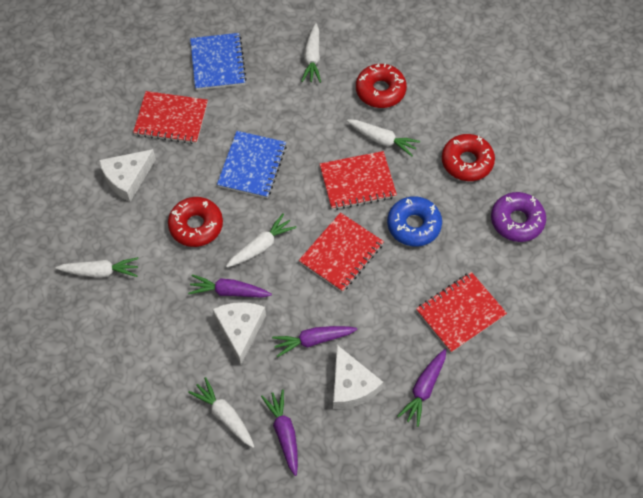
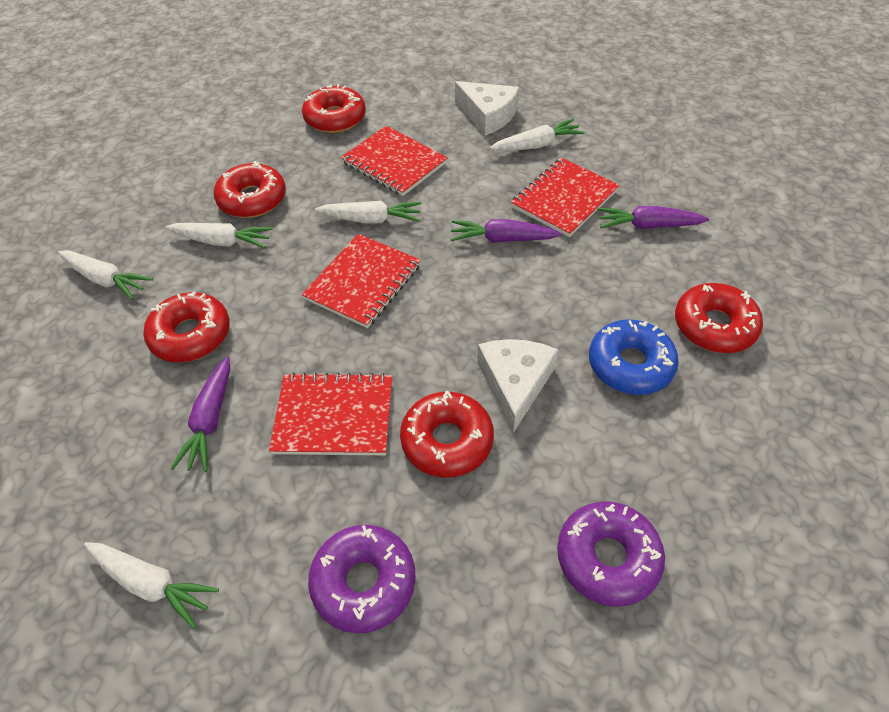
blue notebook: 2 -> 0
purple carrot: 4 -> 3
purple donut: 1 -> 2
red donut: 3 -> 5
white cheese: 3 -> 2

